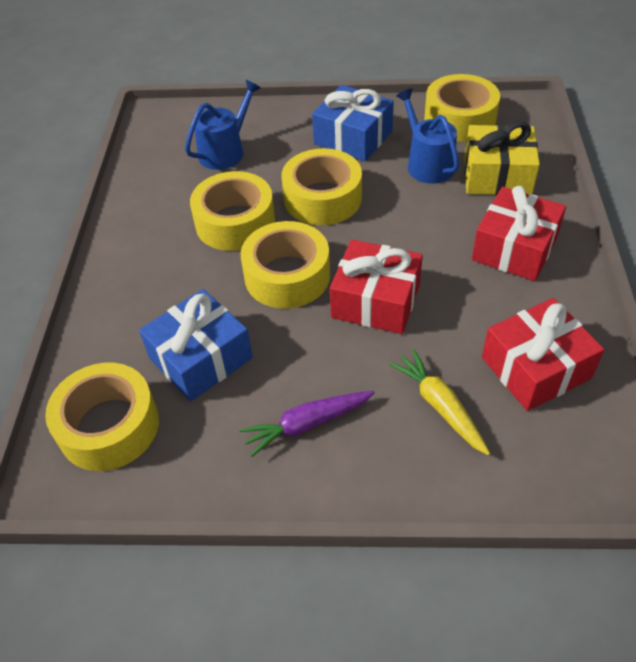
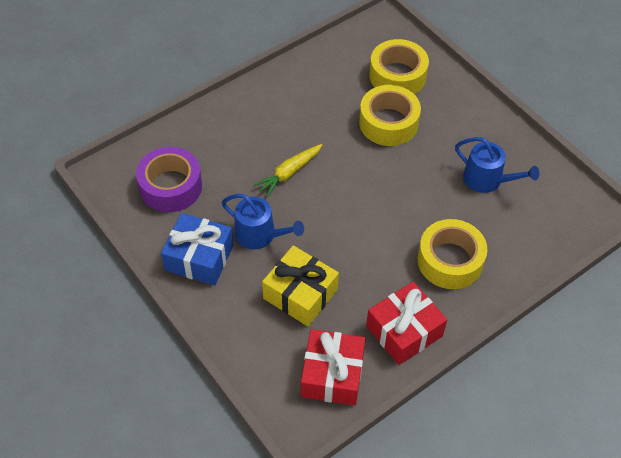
blue gift: 2 -> 1
purple carrot: 1 -> 0
purple tape: 0 -> 1
red gift: 3 -> 2
yellow tape: 5 -> 3

